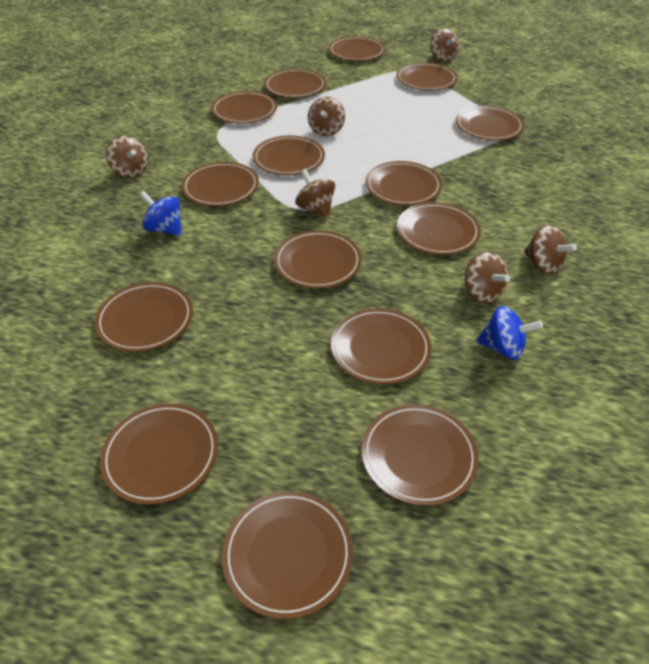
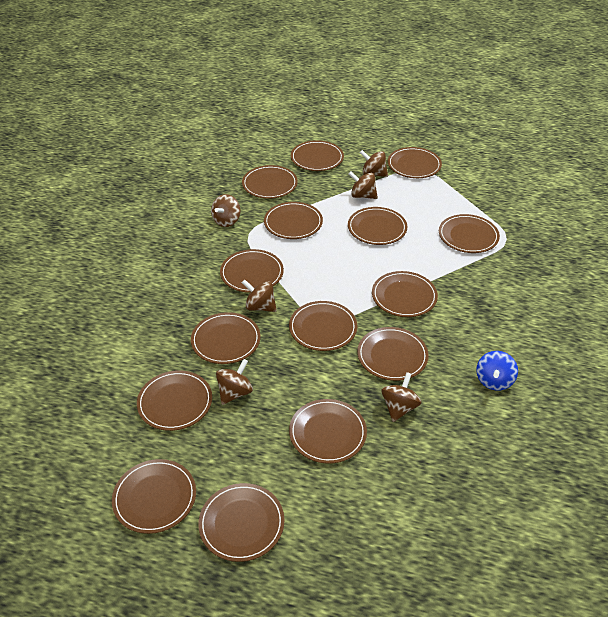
blue spinning top: 2 -> 1

